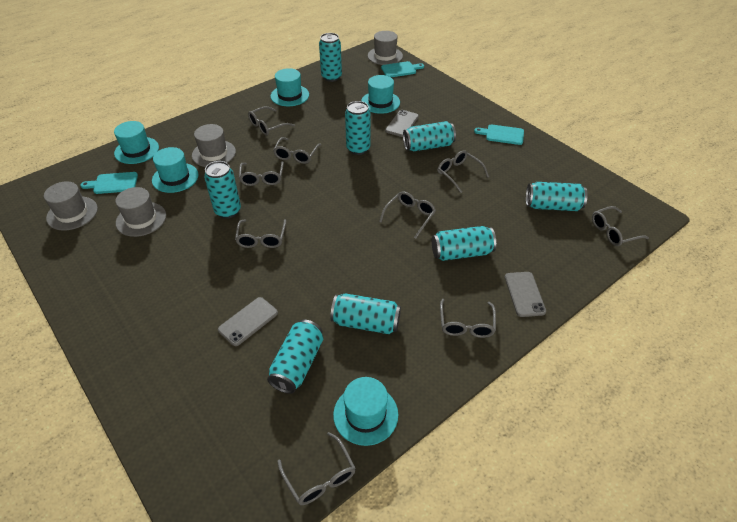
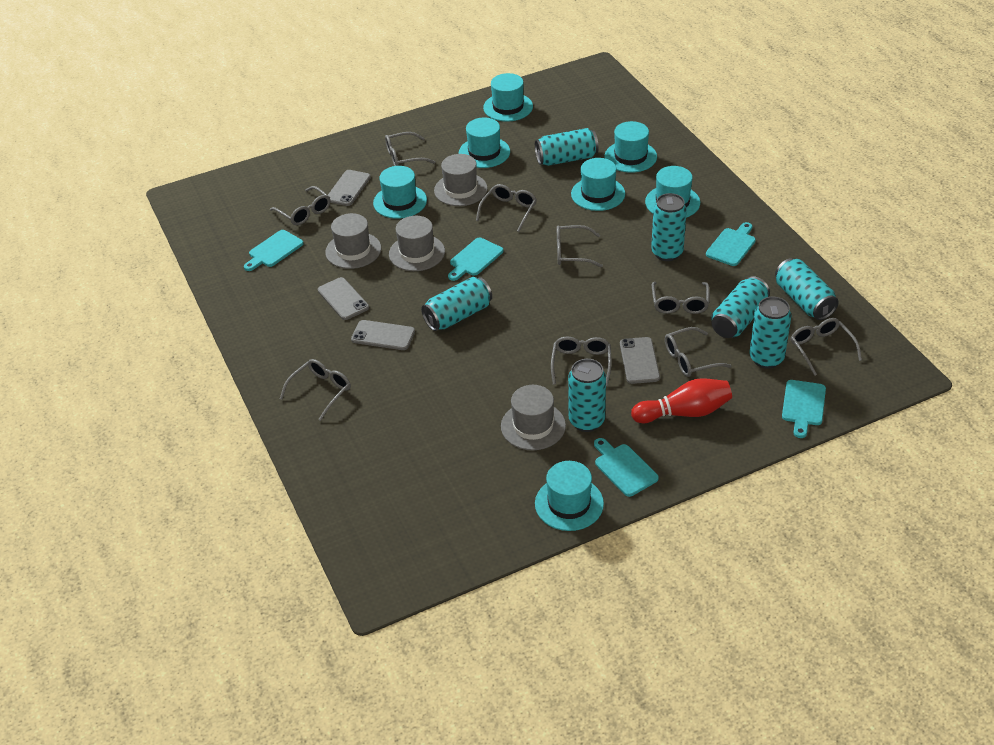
grey phone: 3 -> 4
red bowling pin: 0 -> 1
turquoise can: 8 -> 7
turquoise cutting board: 3 -> 5
turquoise hat: 5 -> 7

